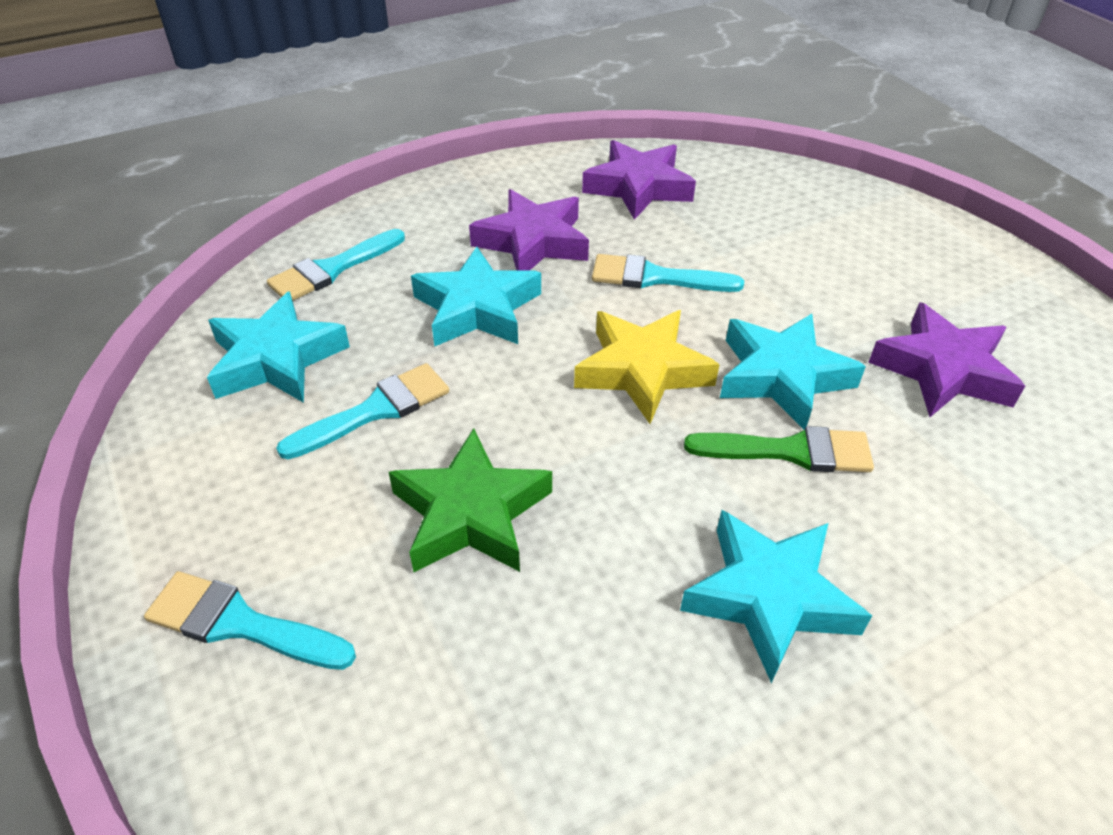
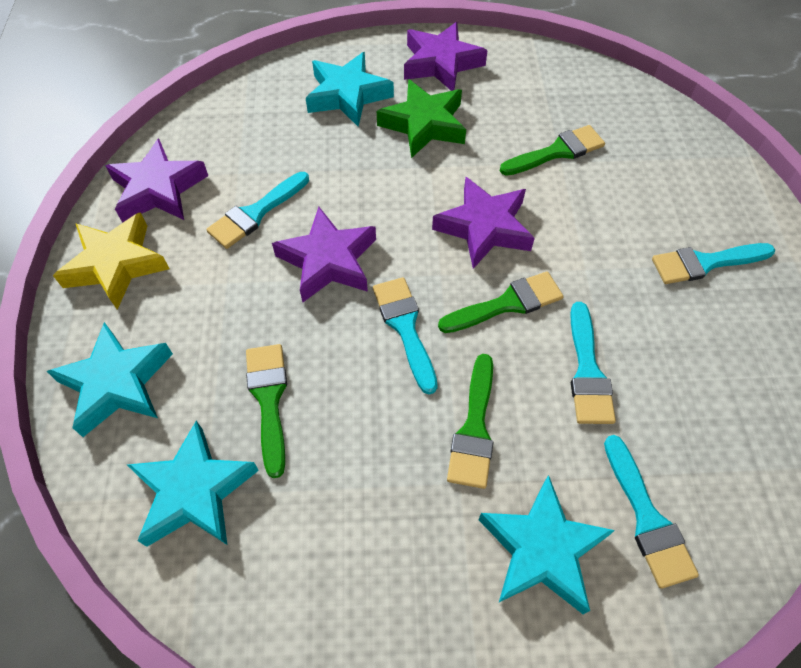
green brush: 1 -> 4
purple star: 3 -> 4
turquoise brush: 4 -> 5

